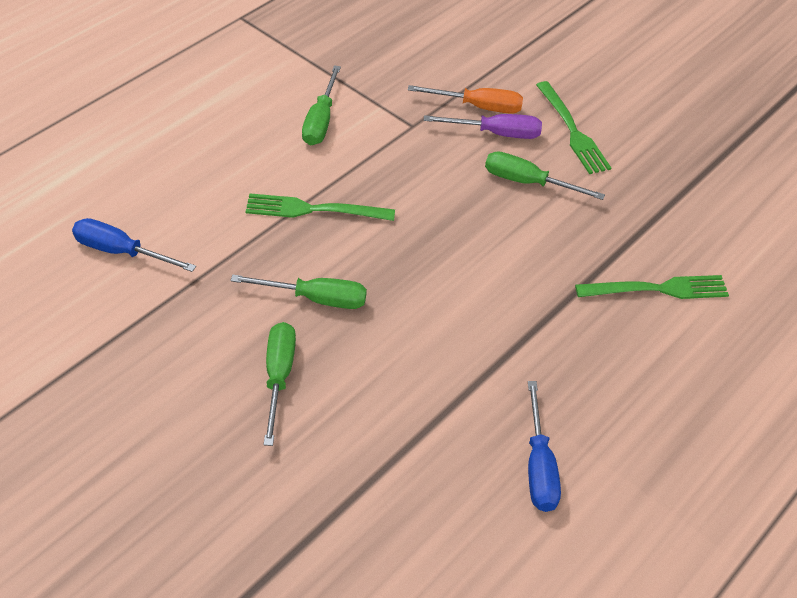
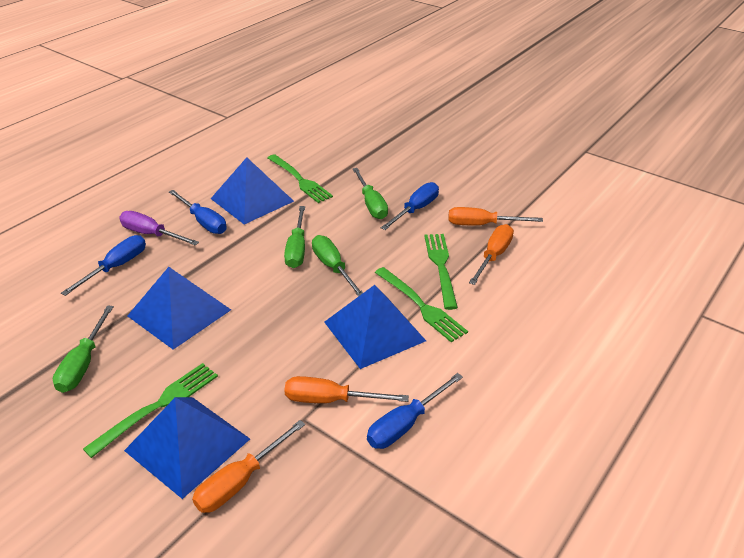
blue pyramid: 0 -> 4
blue screwdriver: 2 -> 4
green fork: 3 -> 4
orange screwdriver: 1 -> 4

